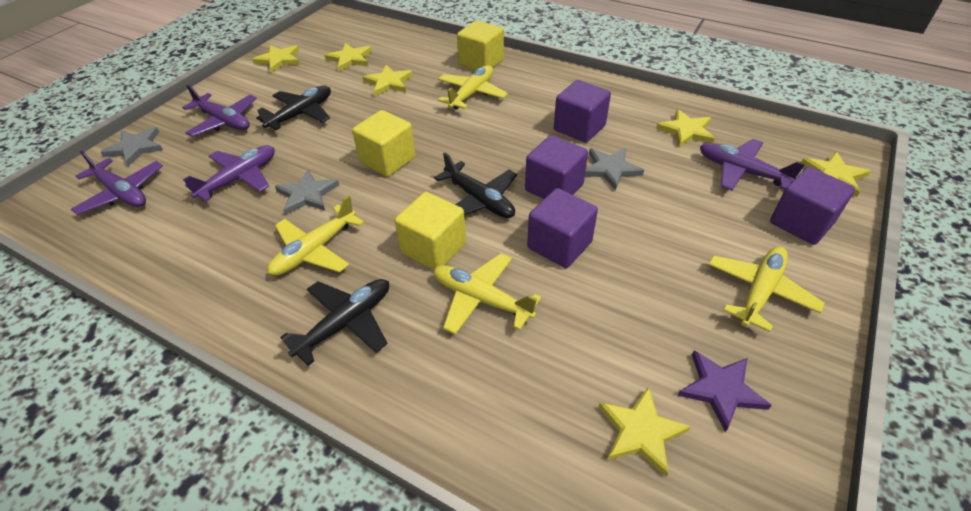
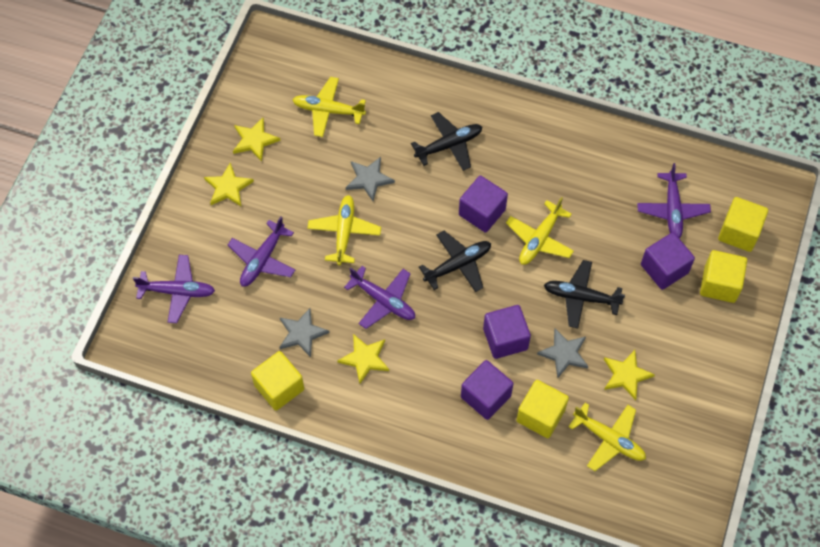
purple star: 1 -> 0
yellow cube: 3 -> 4
yellow star: 6 -> 4

